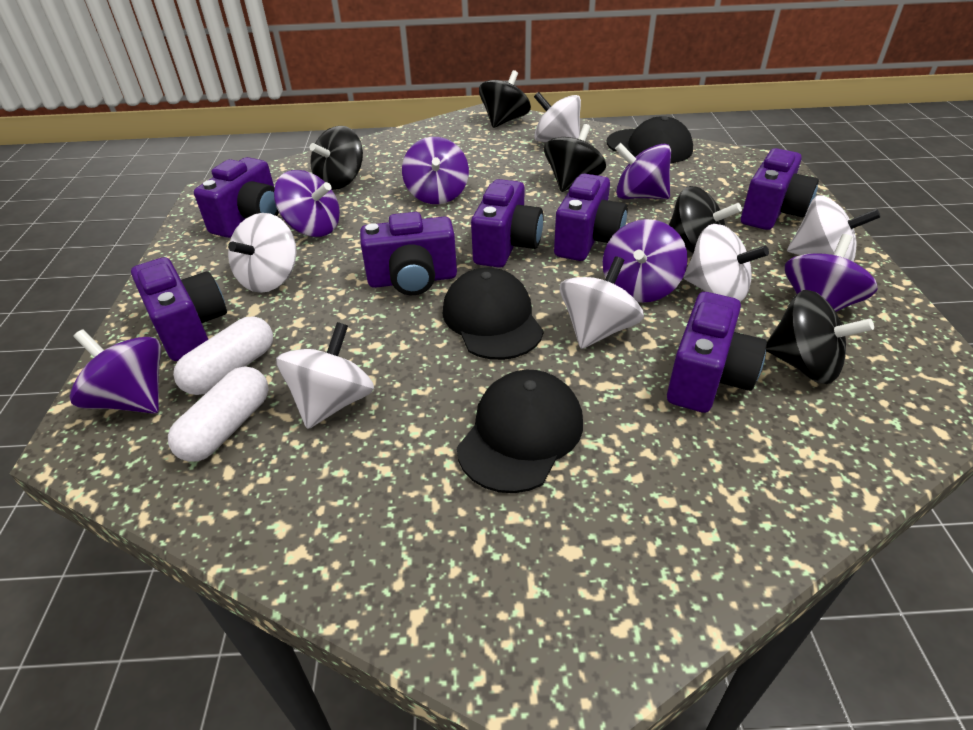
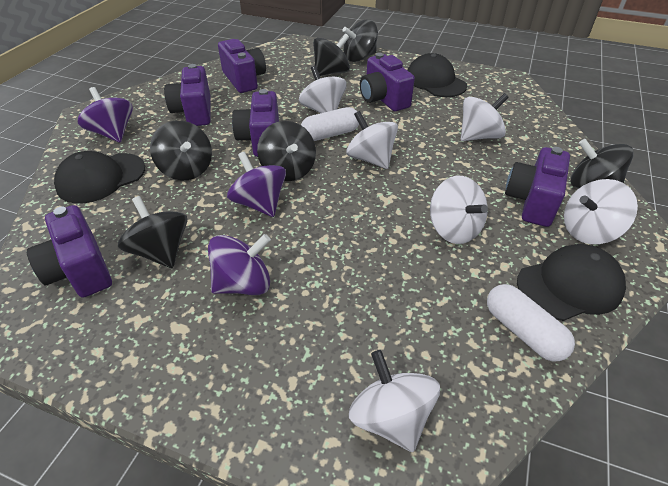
black spinning top: 5 -> 6
purple camera: 7 -> 6
purple spinning top: 6 -> 3

